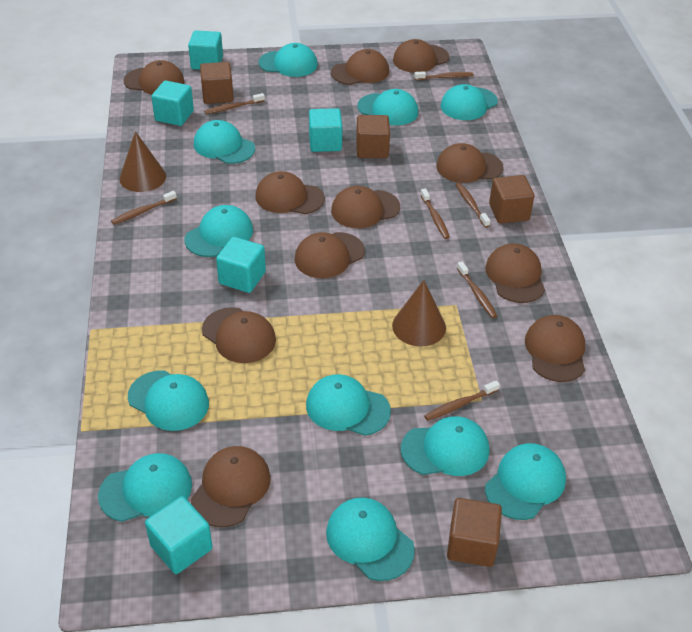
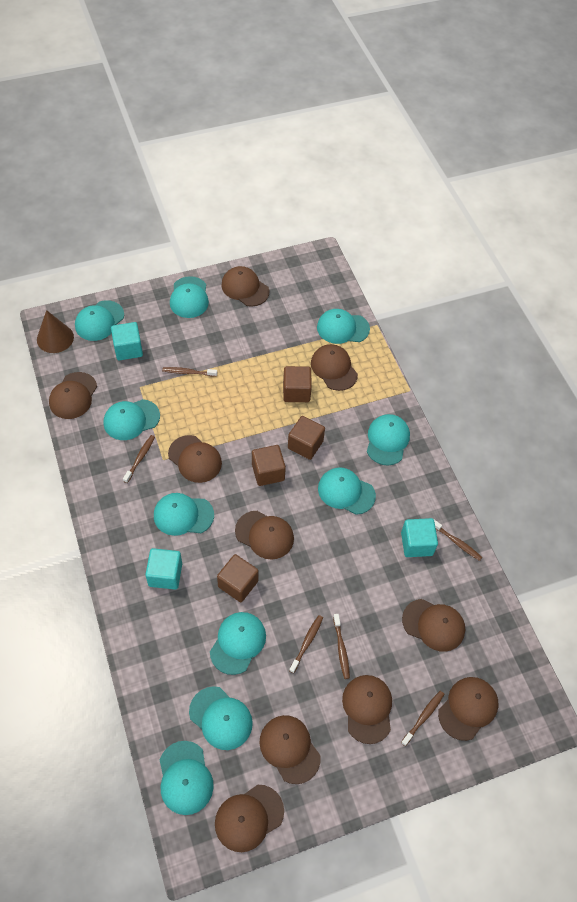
brown cap: 11 -> 10
brown cone: 2 -> 1
brown toothbrush: 7 -> 6
turquoise cap: 11 -> 10
turquoise cube: 5 -> 3

